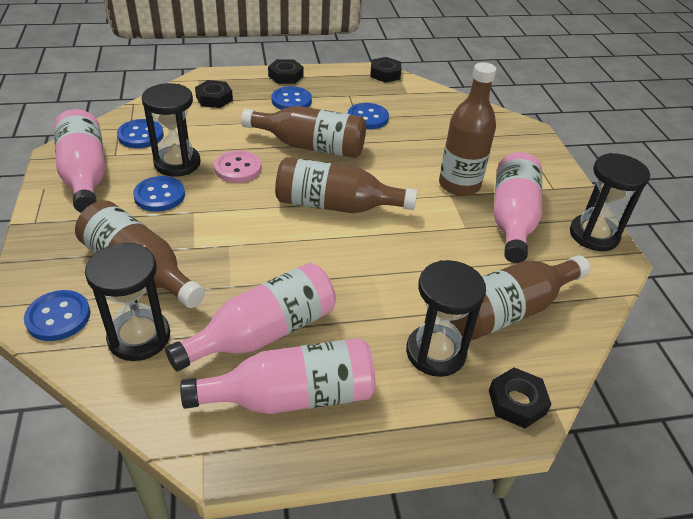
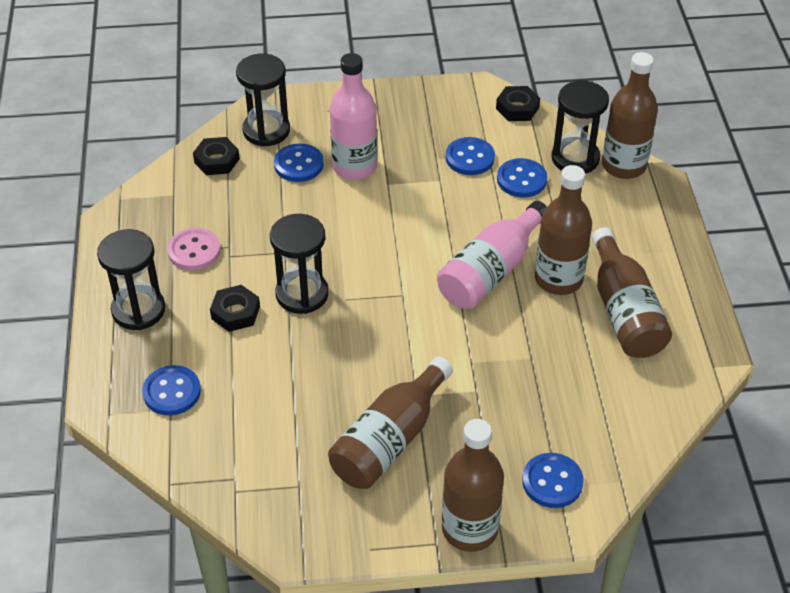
black nut: 4 -> 3
pink bottle: 4 -> 2

